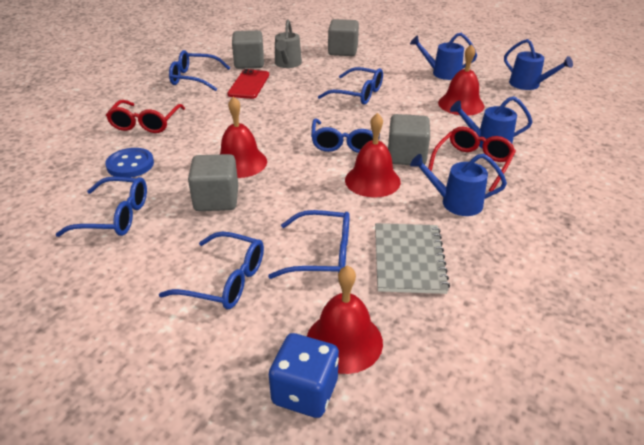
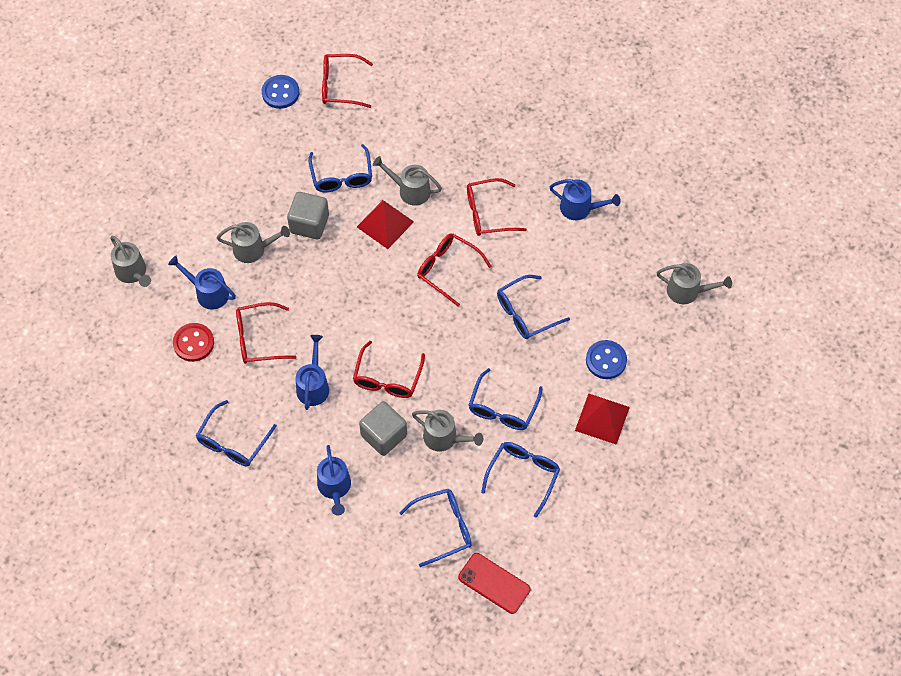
blue button: 1 -> 2
blue dice: 1 -> 0
grey cube: 4 -> 2
grey notebook: 1 -> 0
grey watering can: 1 -> 5
red bell: 4 -> 0
red button: 0 -> 1
red glasses: 2 -> 5
red pyramid: 0 -> 2

